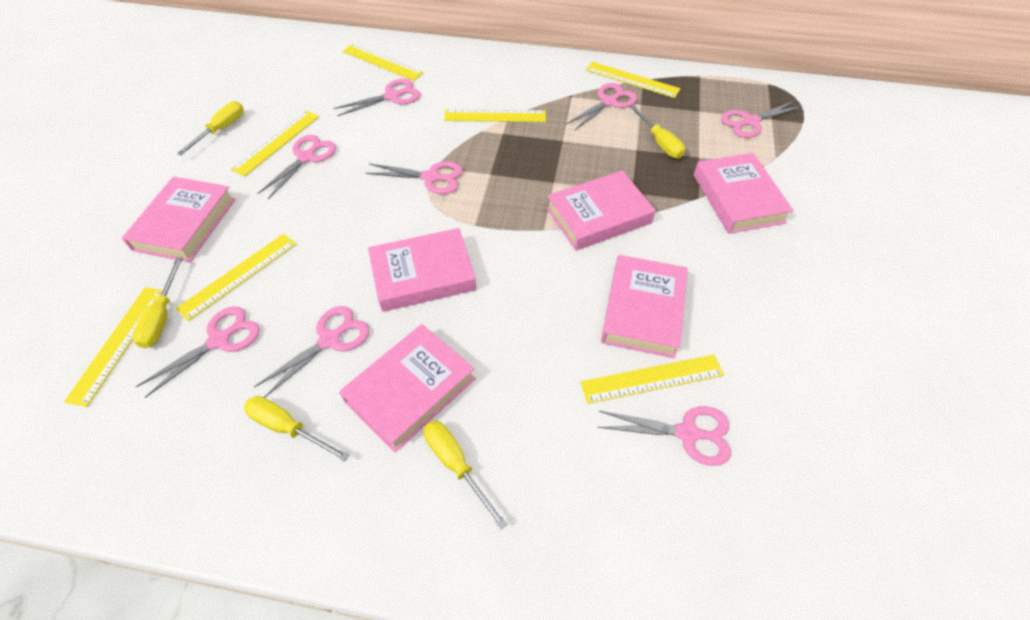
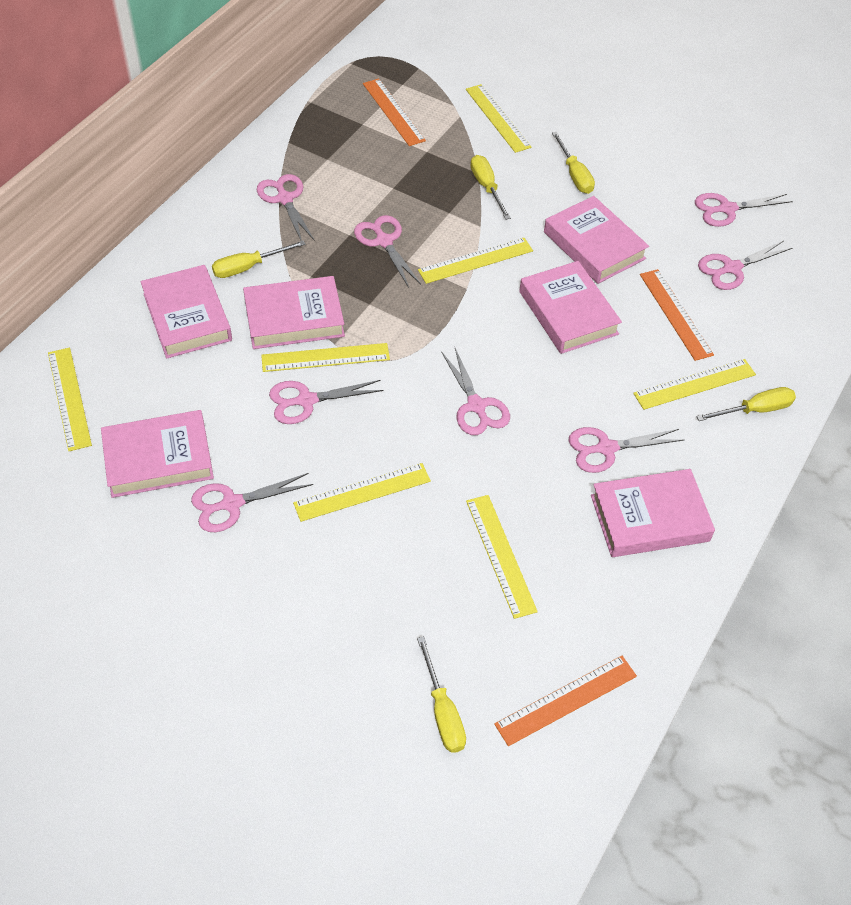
orange ruler: 0 -> 3

